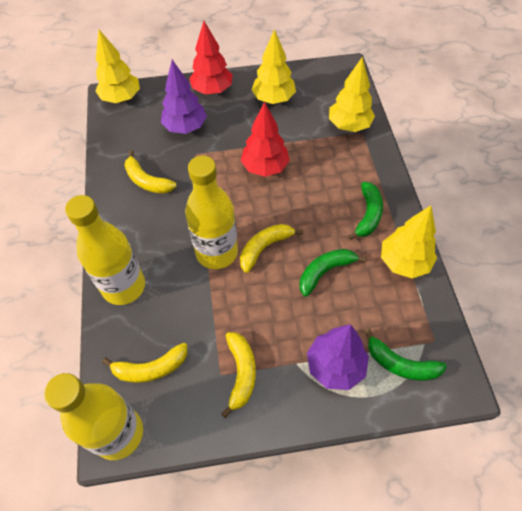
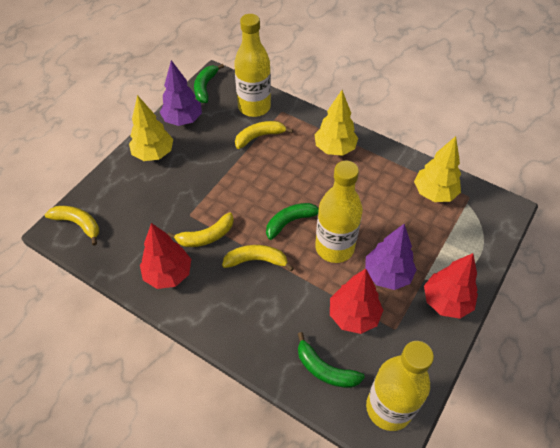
red tree: 2 -> 3
yellow tree: 4 -> 3

